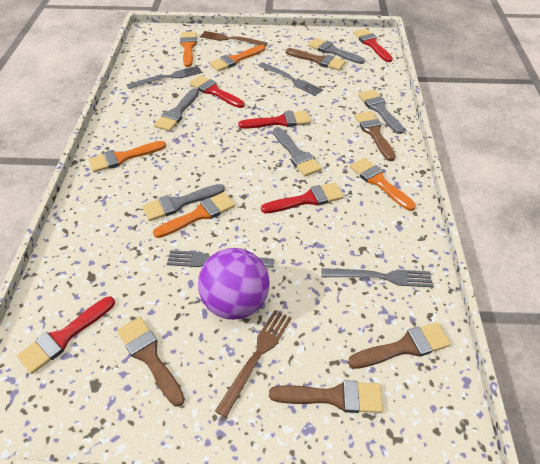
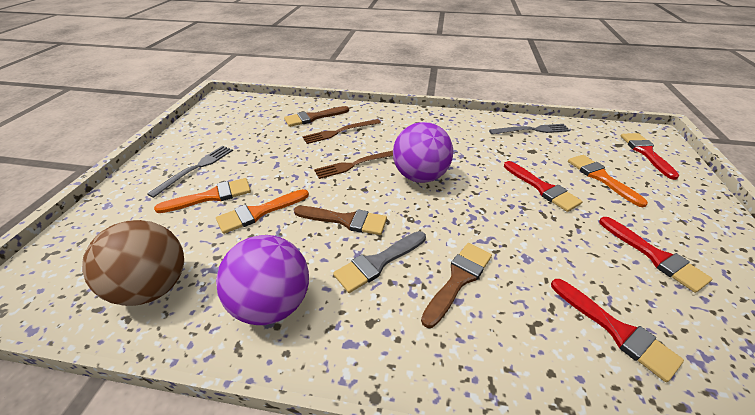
brown ball: 0 -> 1
brown brush: 5 -> 3
grey brush: 5 -> 1
grey fork: 4 -> 2
orange brush: 5 -> 3
purple ball: 1 -> 2
red brush: 5 -> 4

